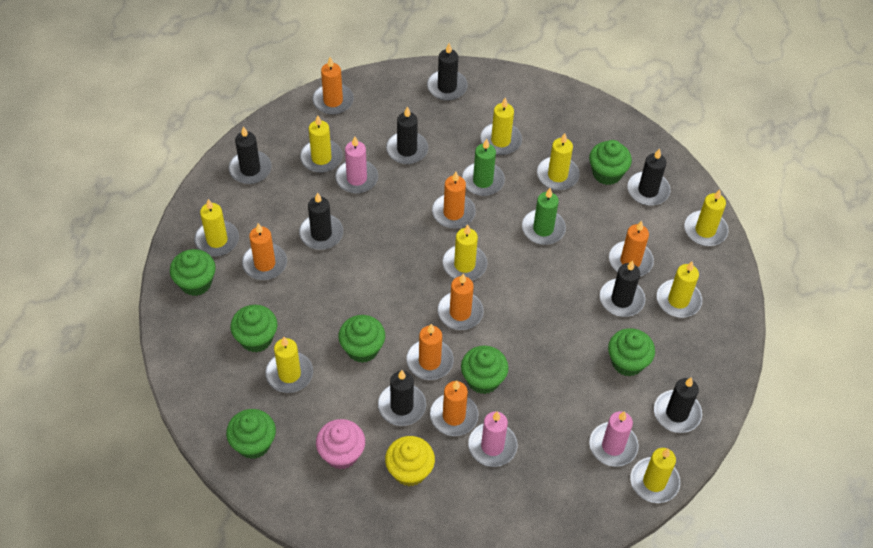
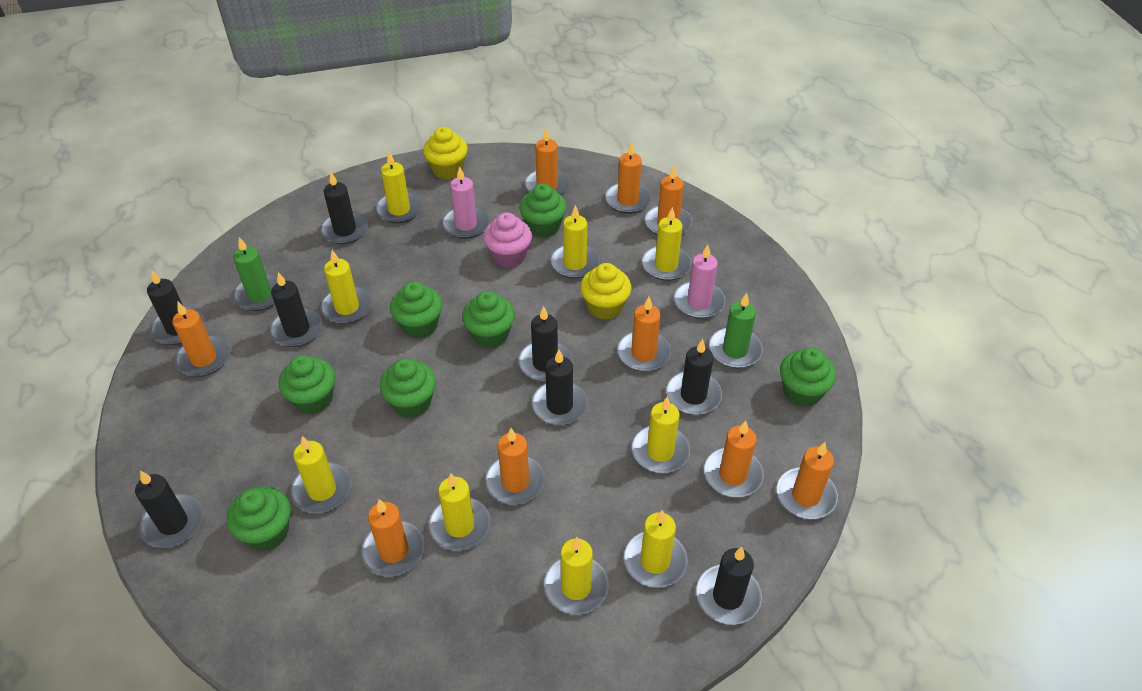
orange candle: 7 -> 9
pink candle: 3 -> 2
yellow cupcake: 1 -> 2

